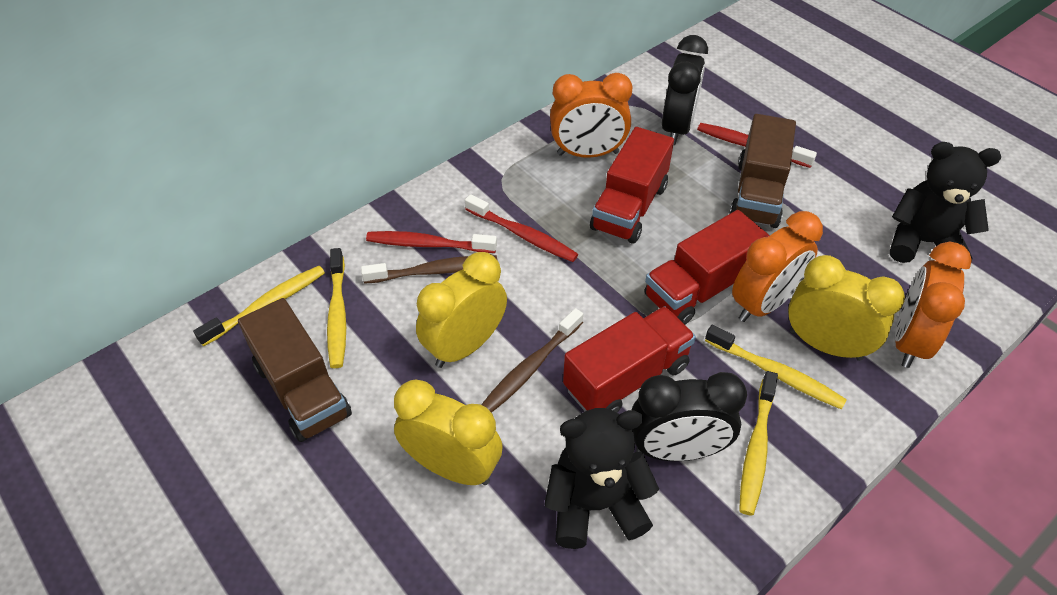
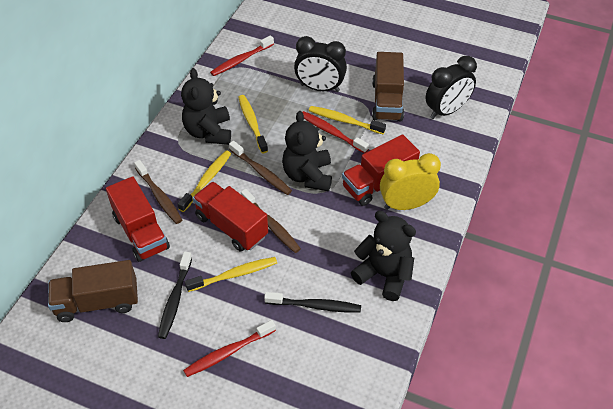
black teddy bear: 2 -> 3
black toothbrush: 0 -> 2
brown toothbrush: 2 -> 3
orange clock: 3 -> 0
yellow clock: 3 -> 1

